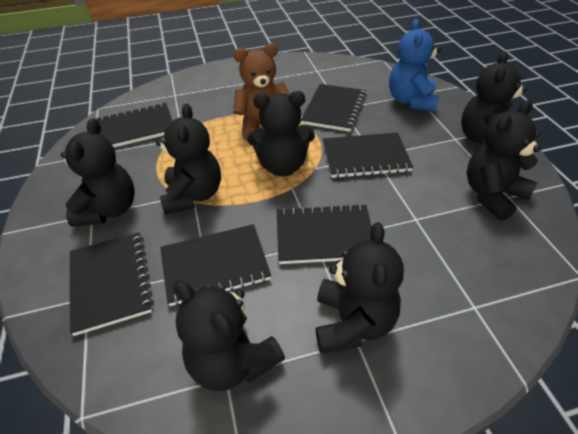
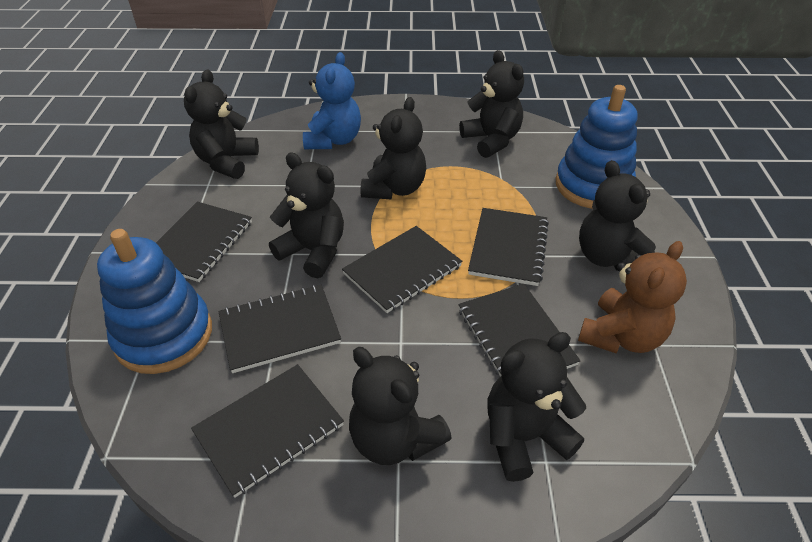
blue stacking toy: 0 -> 2

